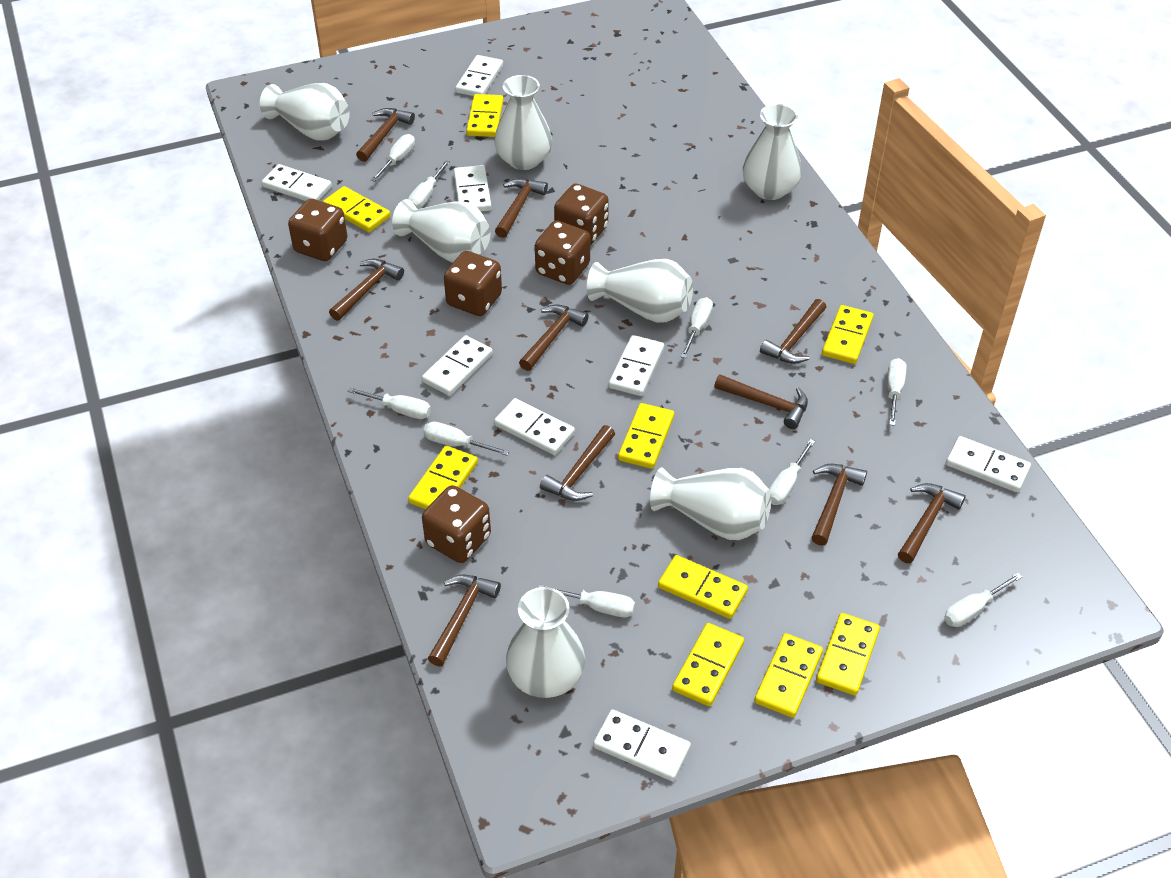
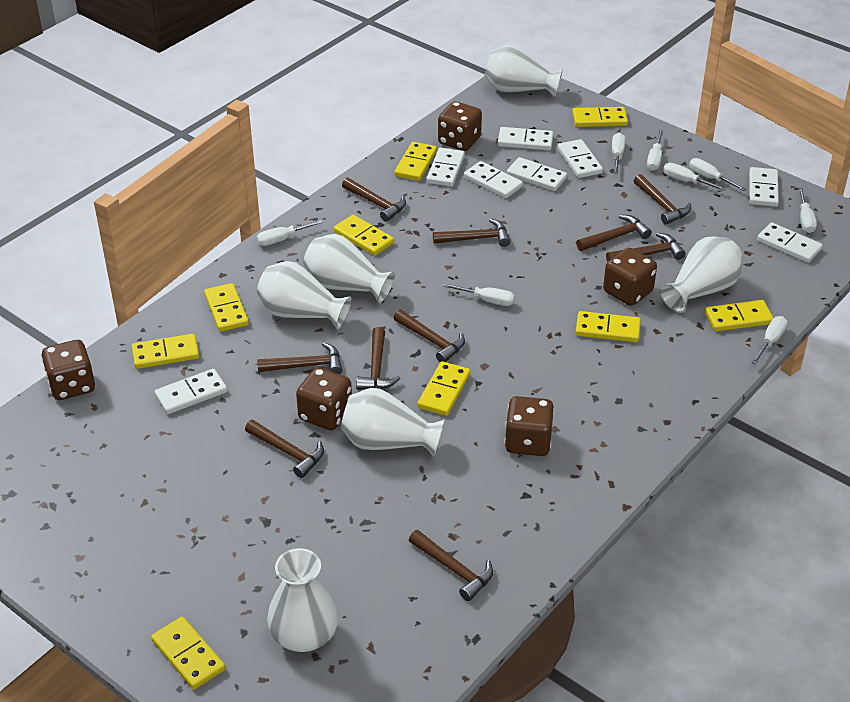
white screwdriver: 9 -> 8
white vase: 7 -> 6

